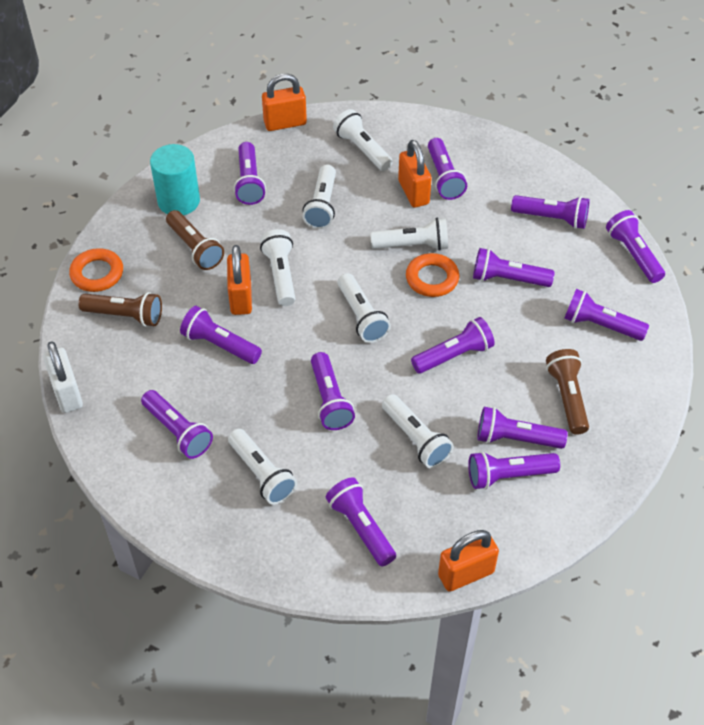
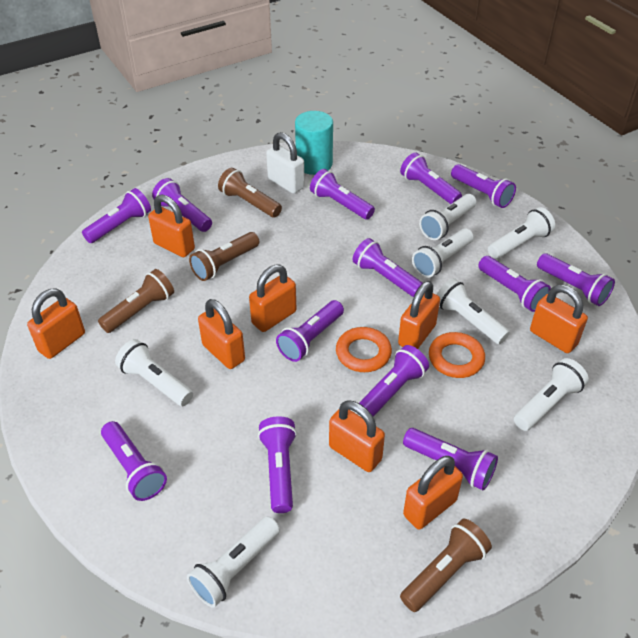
brown flashlight: 3 -> 4
orange padlock: 4 -> 8

